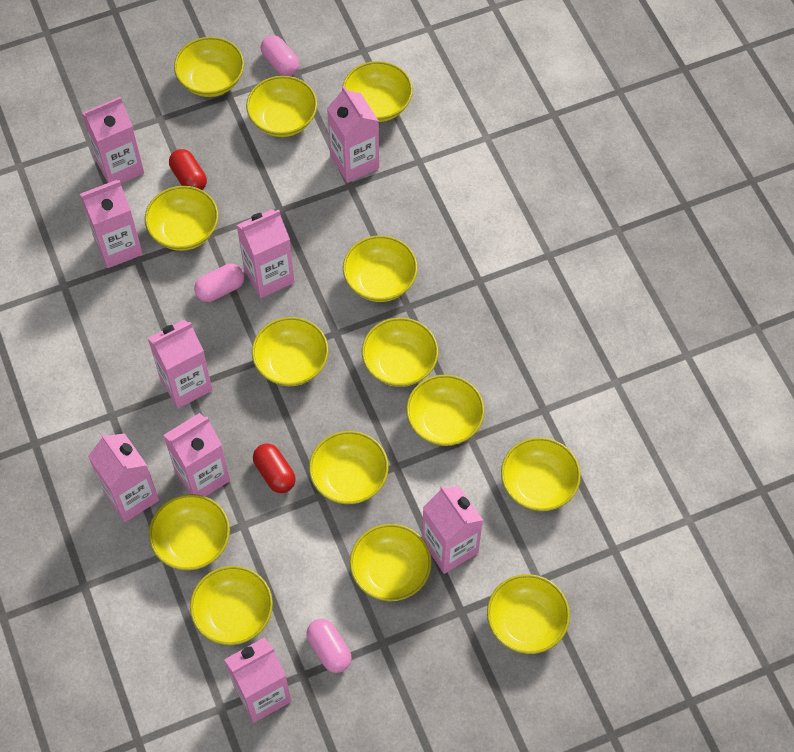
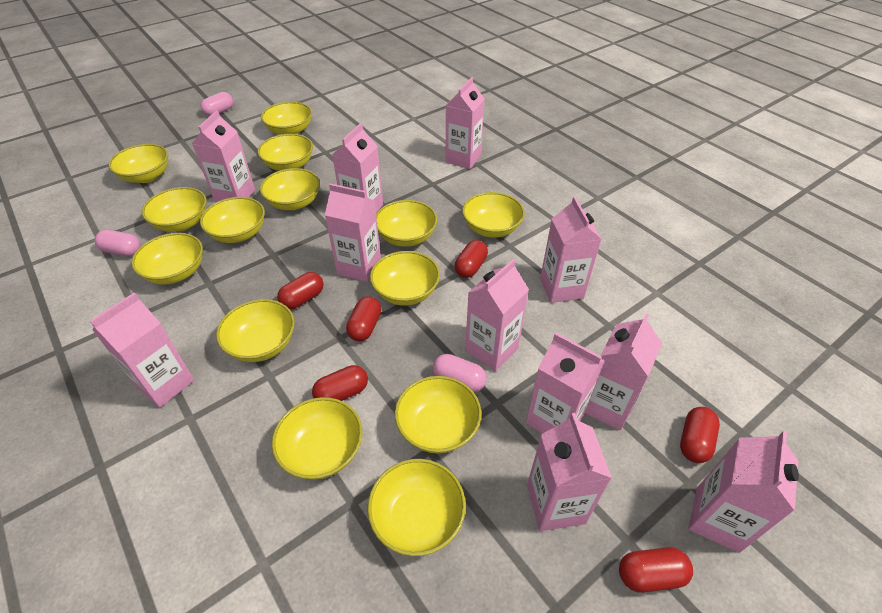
pink carton: 9 -> 11
red capsule: 2 -> 6

